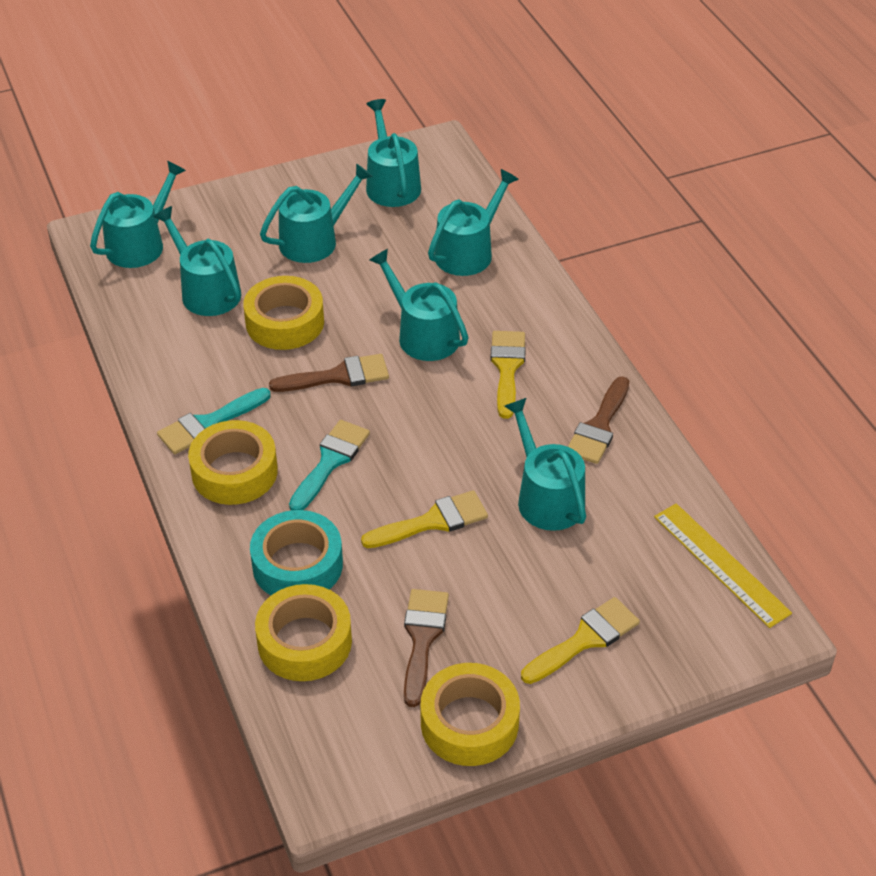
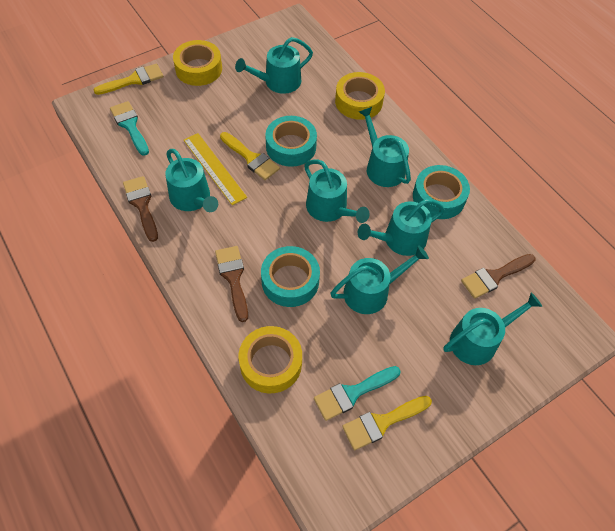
turquoise tape: 1 -> 3
yellow tape: 4 -> 3

